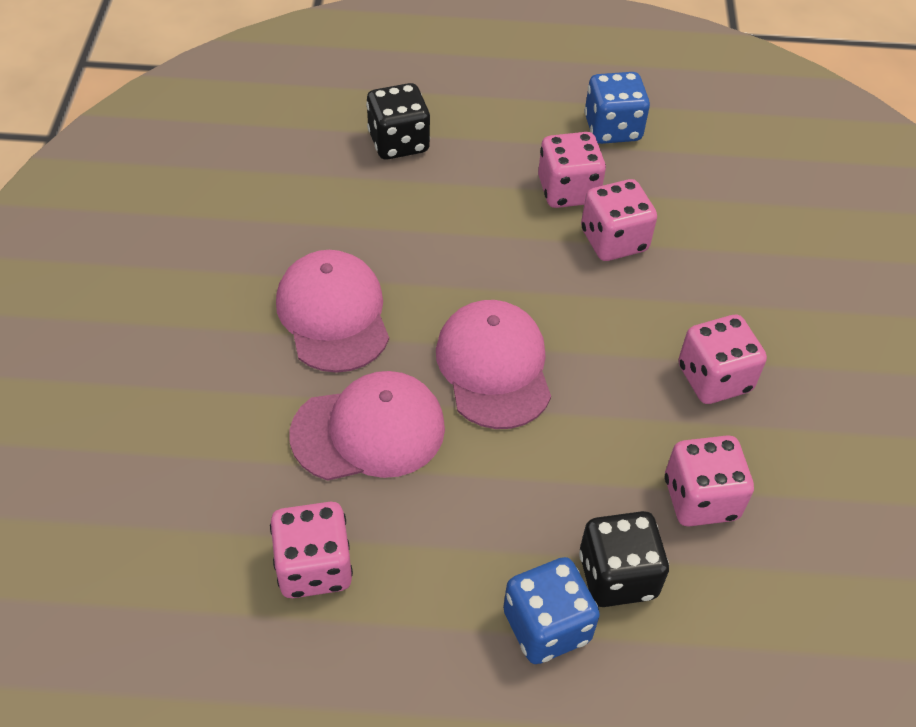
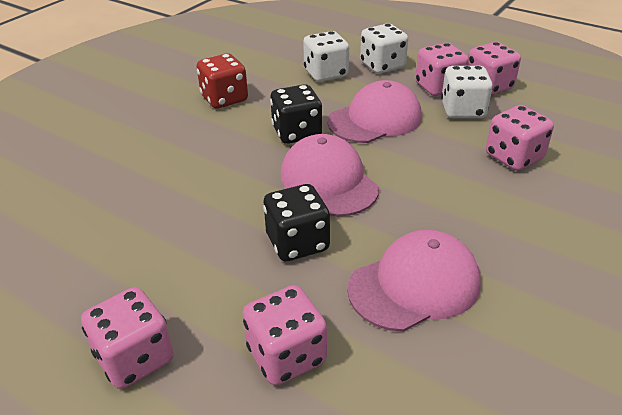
blue dice: 2 -> 0
red dice: 0 -> 1
white dice: 0 -> 3

